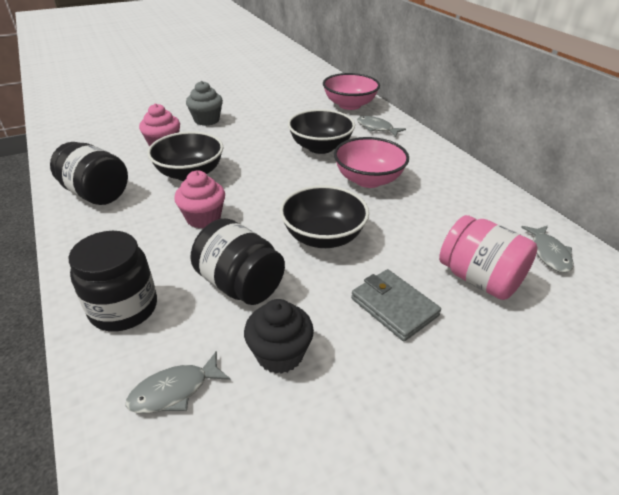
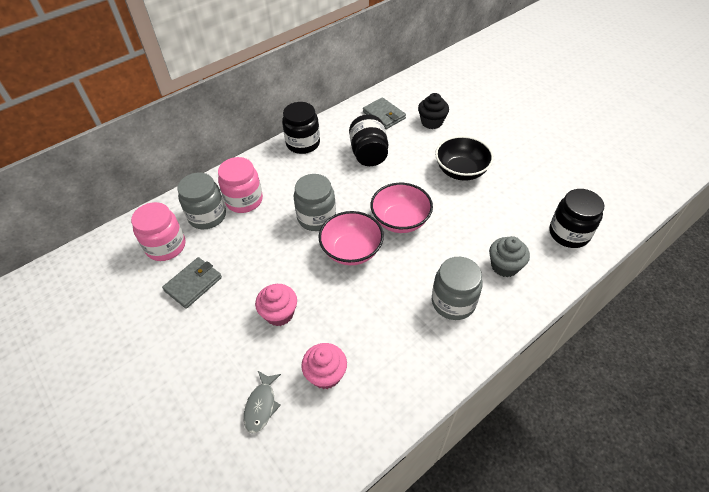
black bowl: 3 -> 1
grey fish: 3 -> 1
grey jar: 0 -> 3
grey wallet: 1 -> 2
pink jar: 1 -> 2

